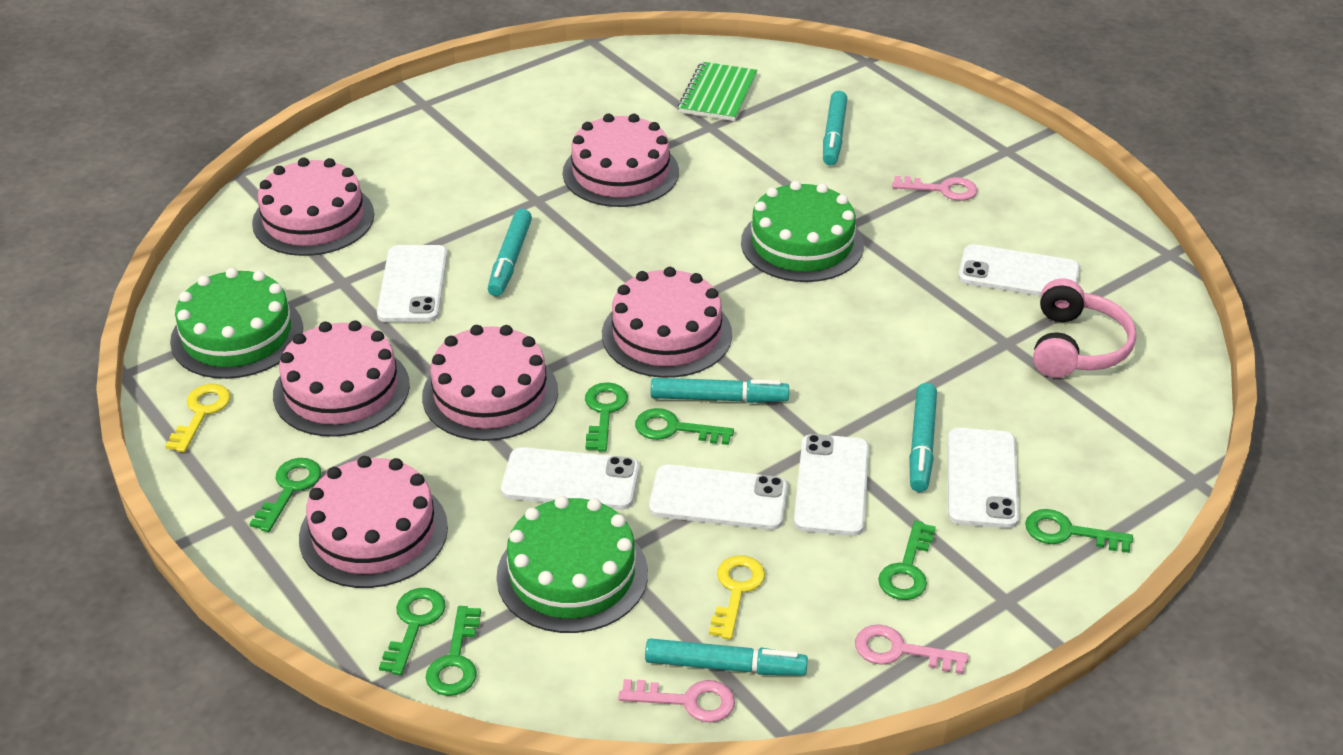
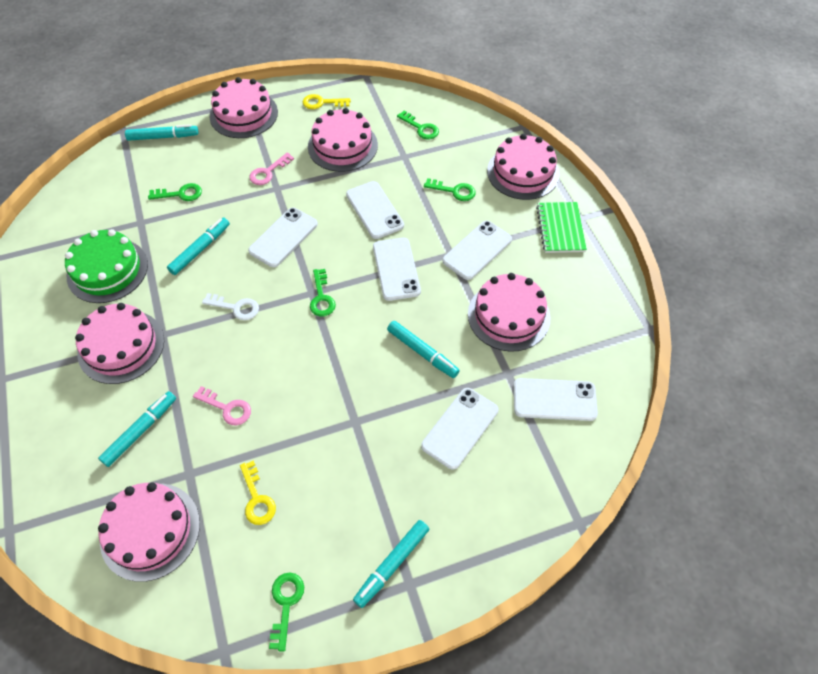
green cake: 3 -> 1
green key: 7 -> 5
pink headphones: 1 -> 0
pink key: 3 -> 2
white key: 0 -> 1

